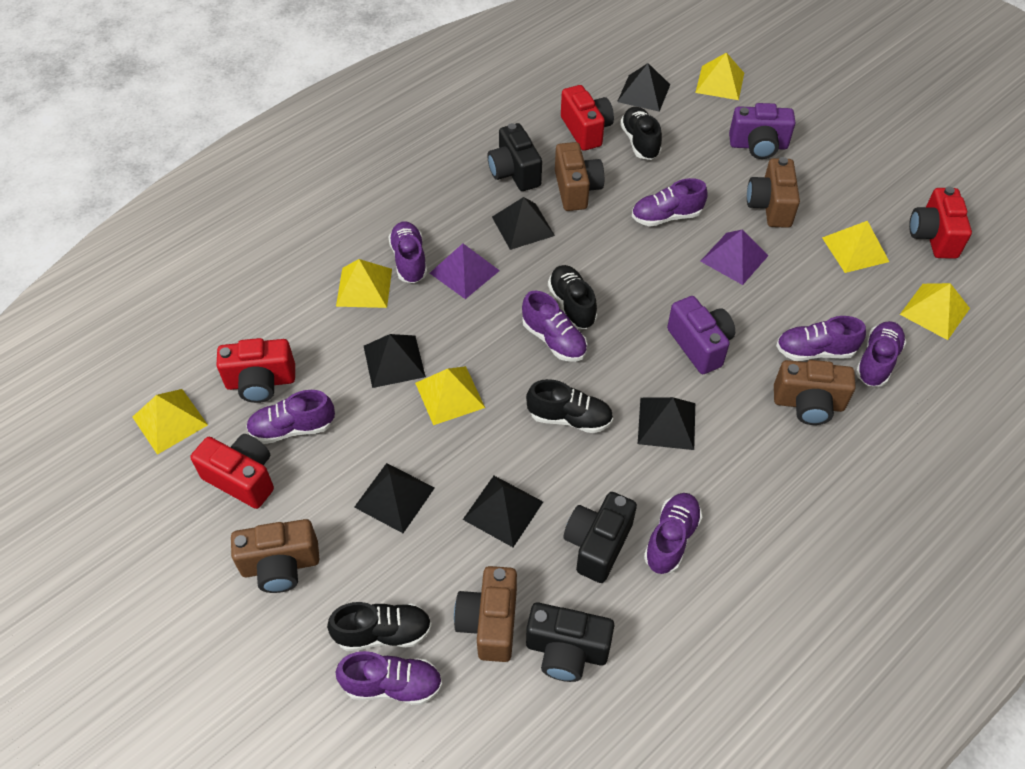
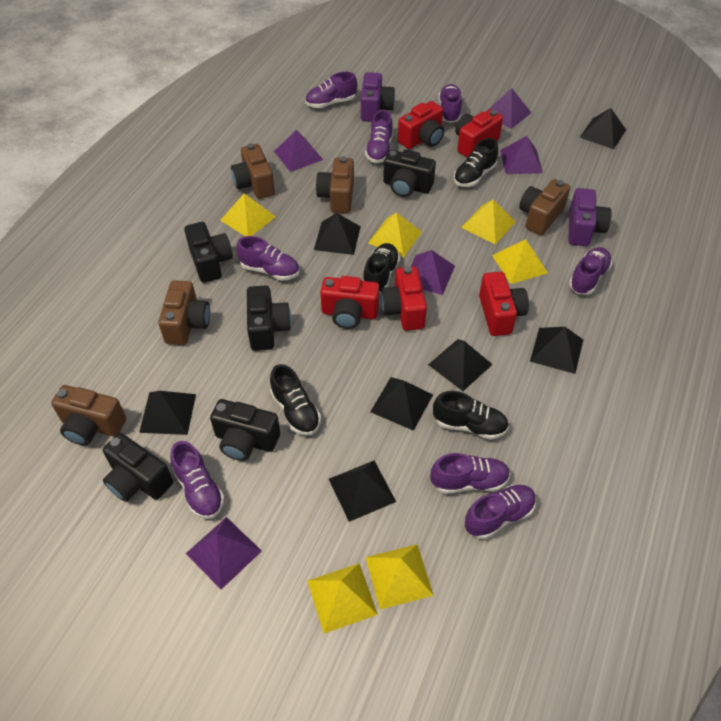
black camera: 3 -> 5
black pyramid: 6 -> 7
purple pyramid: 2 -> 5
red camera: 4 -> 5

